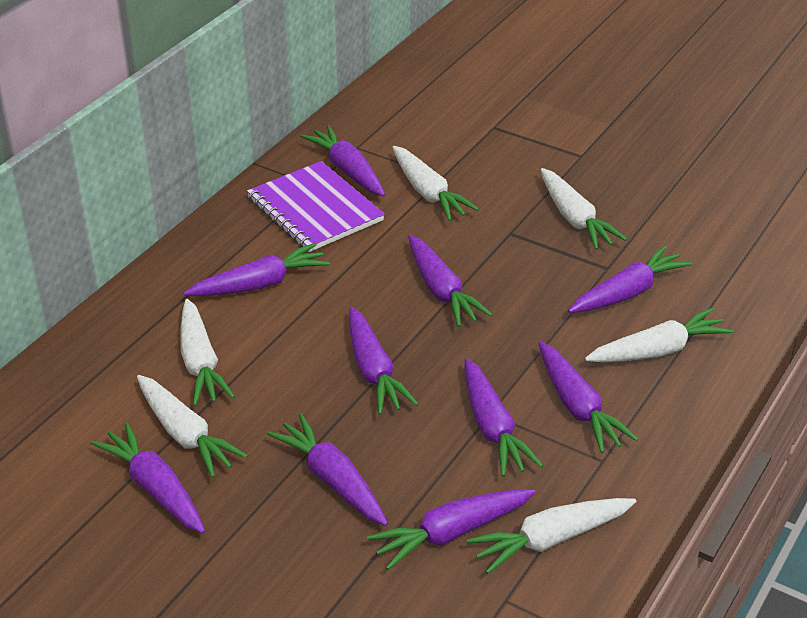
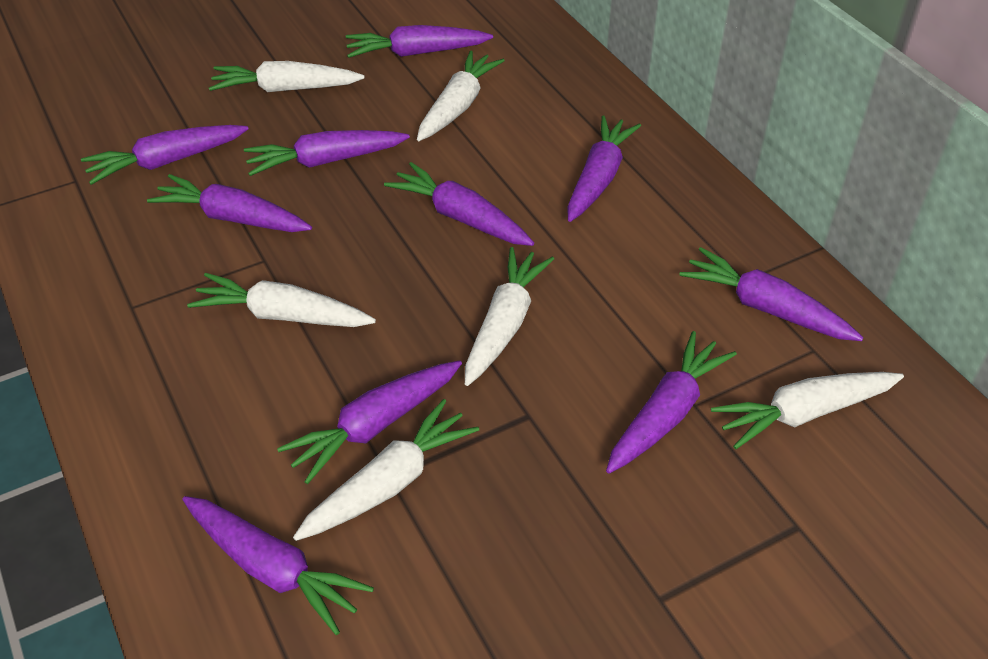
purple notebook: 1 -> 0

